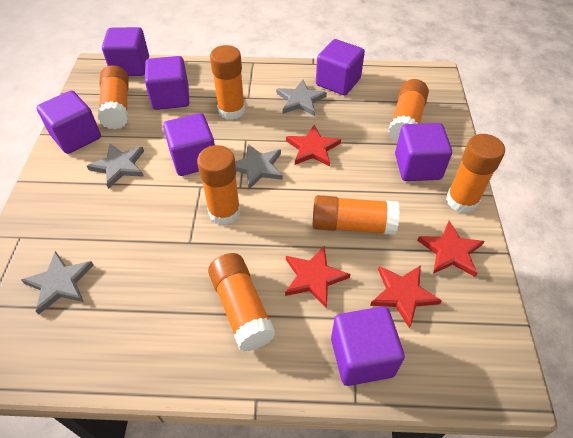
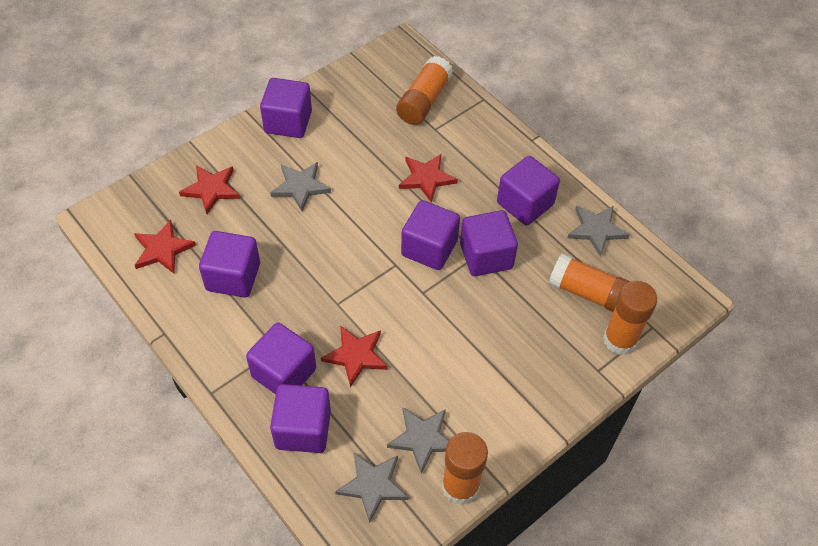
orange glue stick: 7 -> 4

